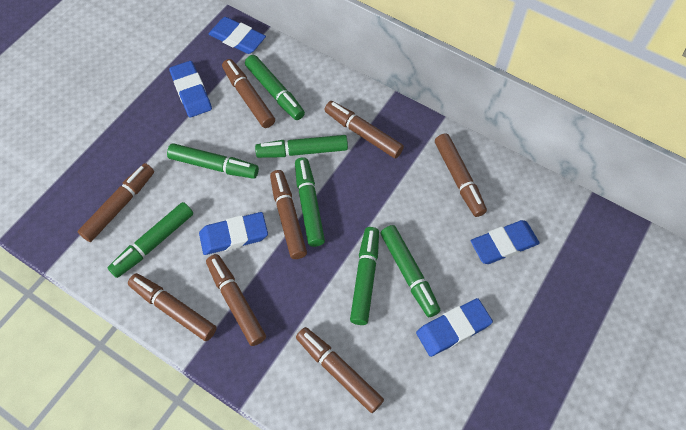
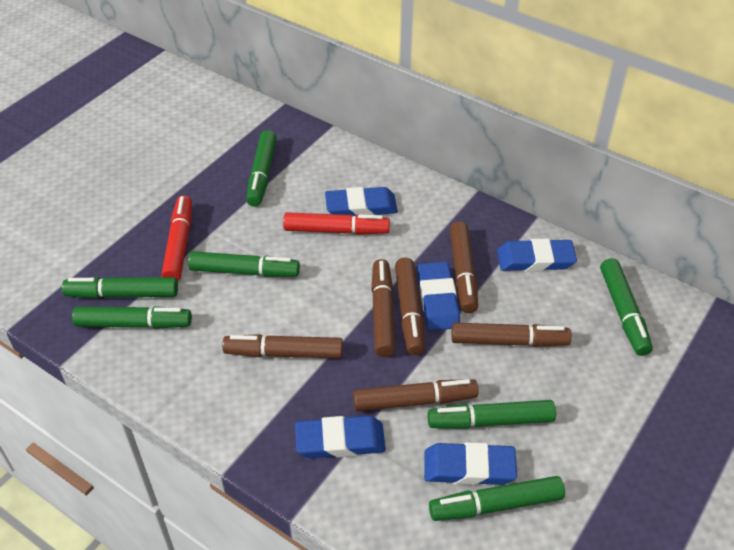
brown marker: 8 -> 6
red marker: 0 -> 2

